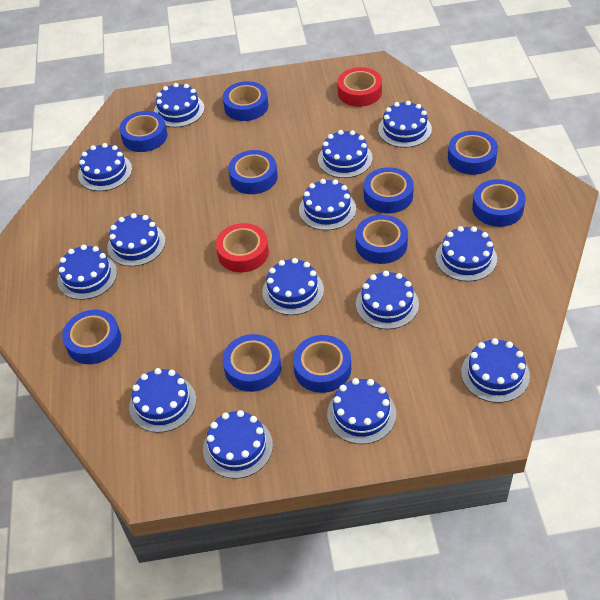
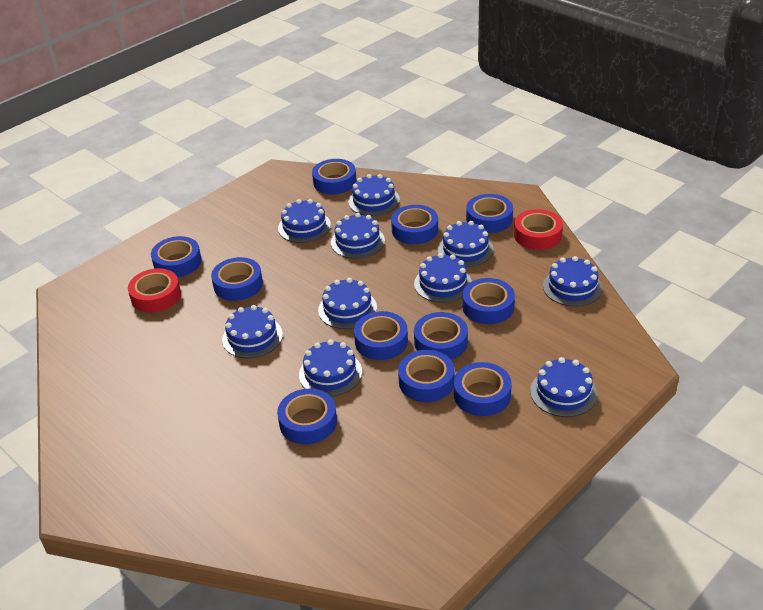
blue cake: 14 -> 10
blue tape: 10 -> 11

